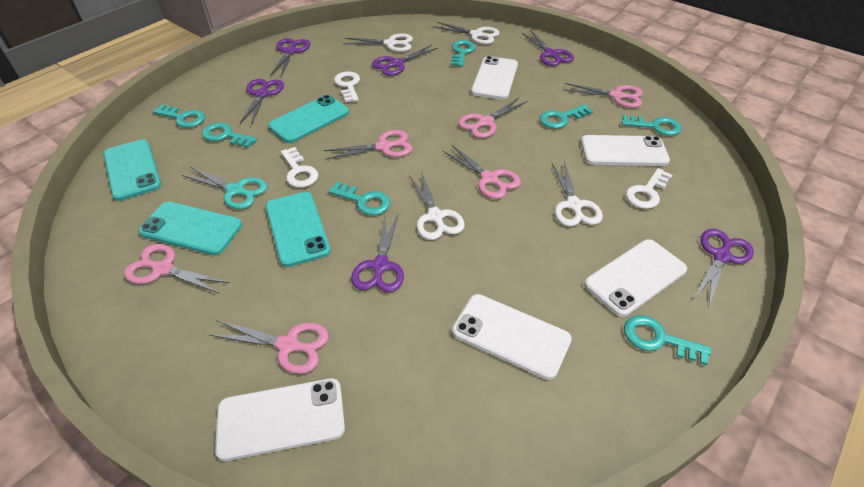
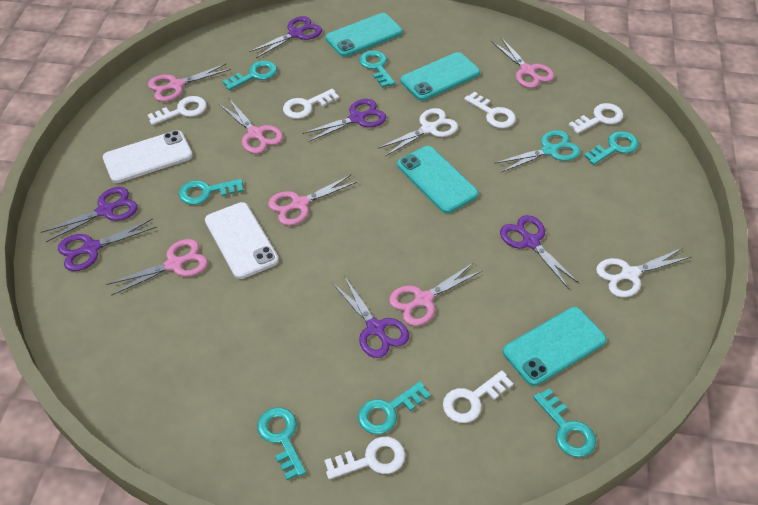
white key: 3 -> 6
white phone: 5 -> 2
white scissors: 4 -> 2

